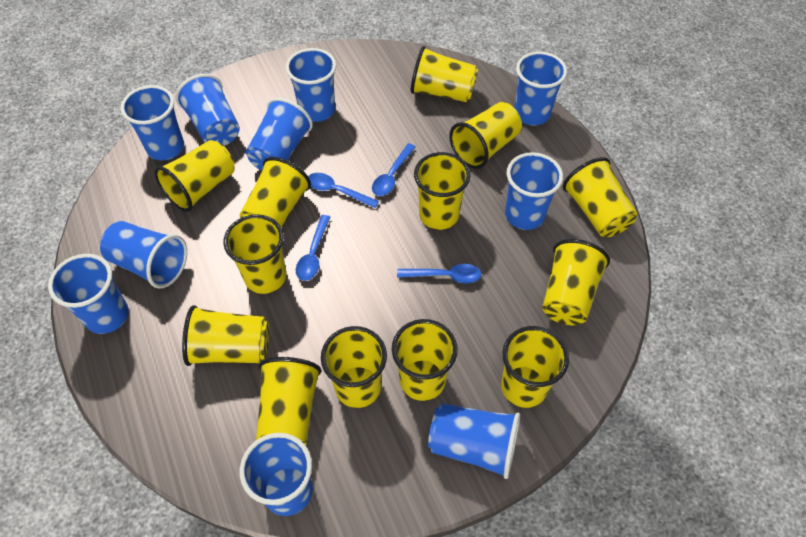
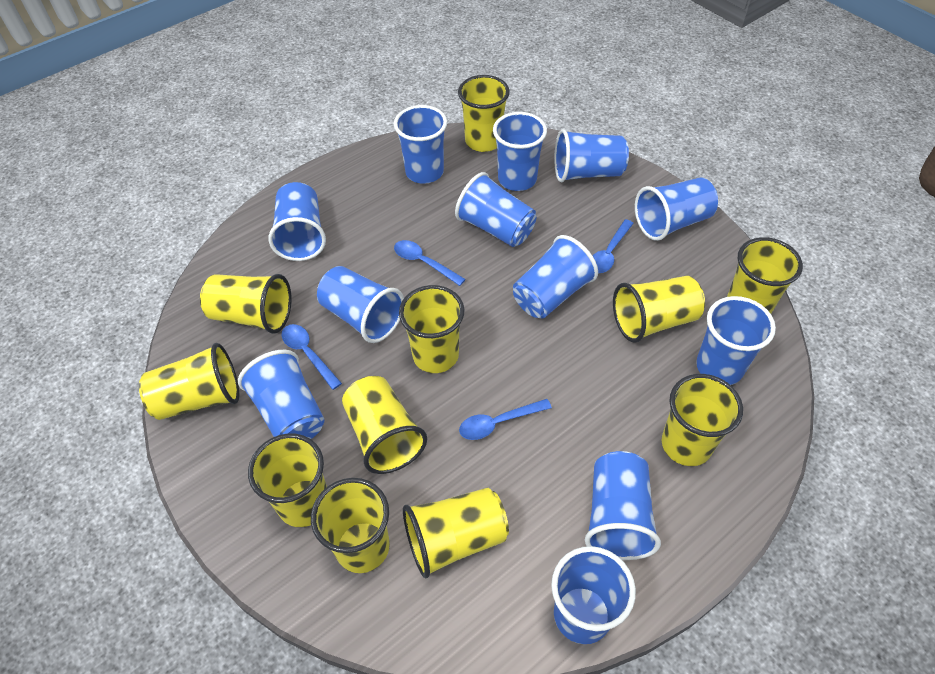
blue cup: 10 -> 12
yellow cup: 13 -> 11

